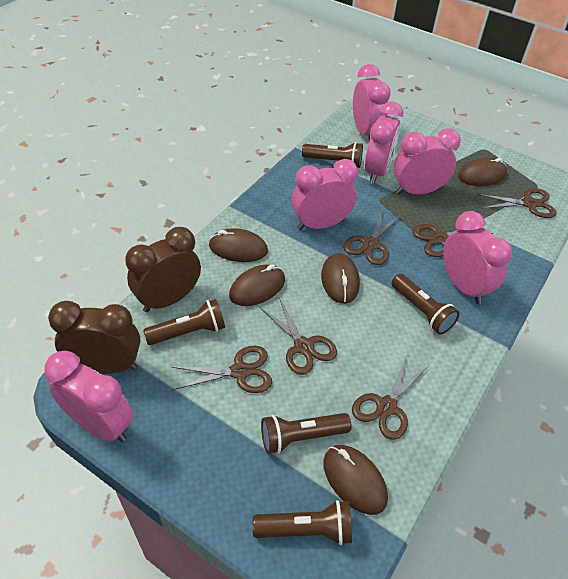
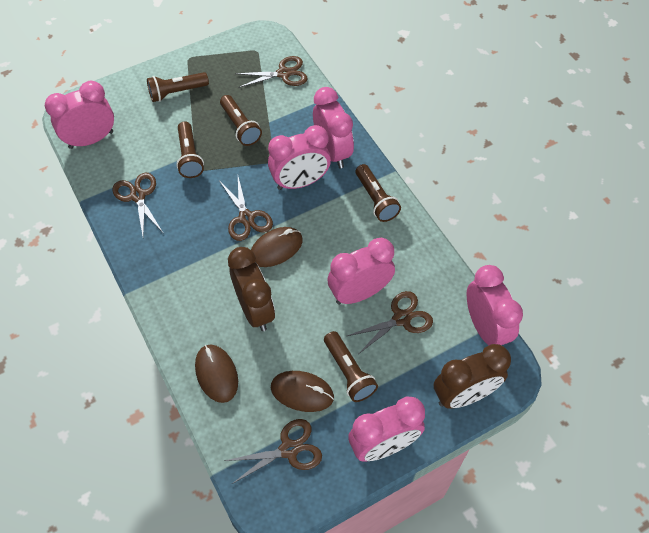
brown mouse: 5 -> 3
brown scissors: 6 -> 5

